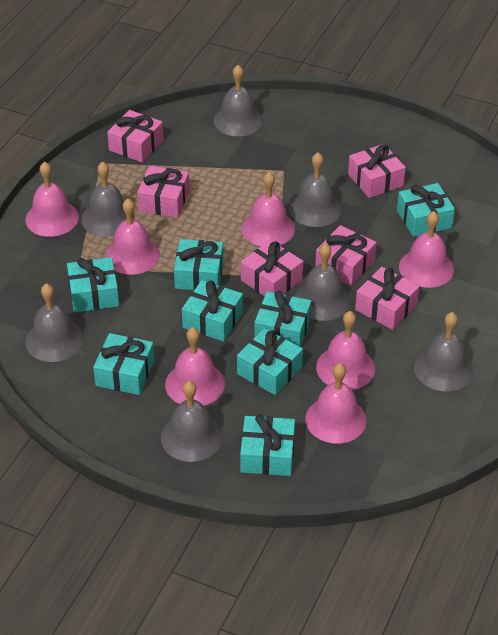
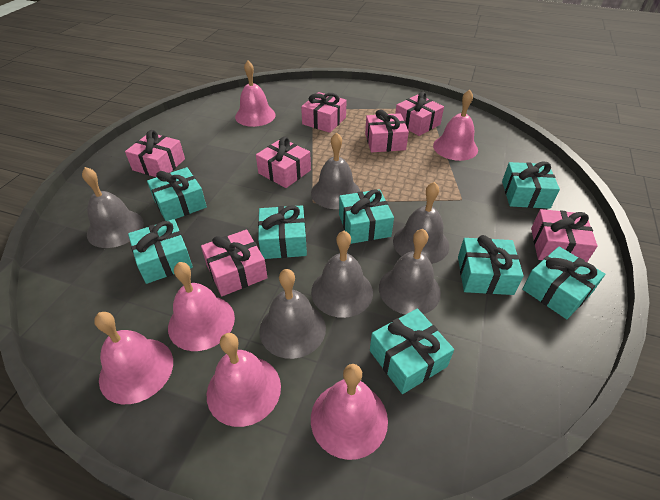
grey bell: 7 -> 6
pink bell: 7 -> 6
pink gift: 6 -> 7

